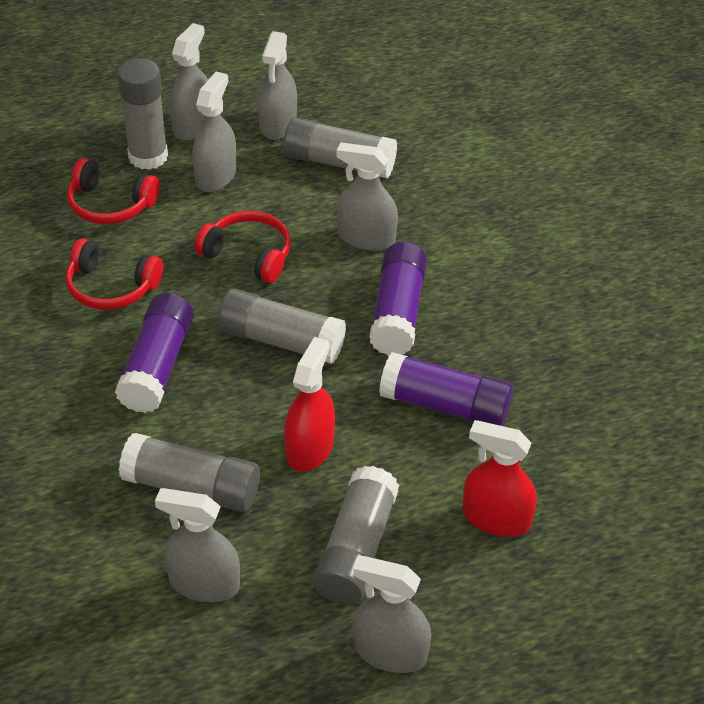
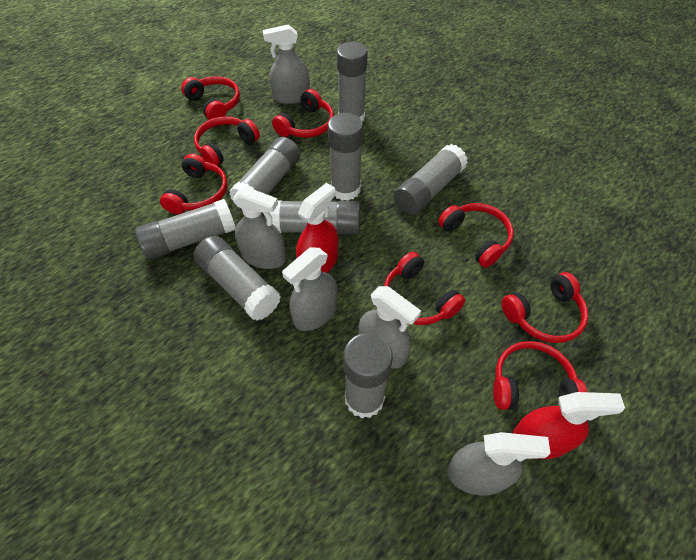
grey glue stick: 5 -> 8
grey spray bottle: 6 -> 5
purple glue stick: 3 -> 0
red headphones: 3 -> 8

